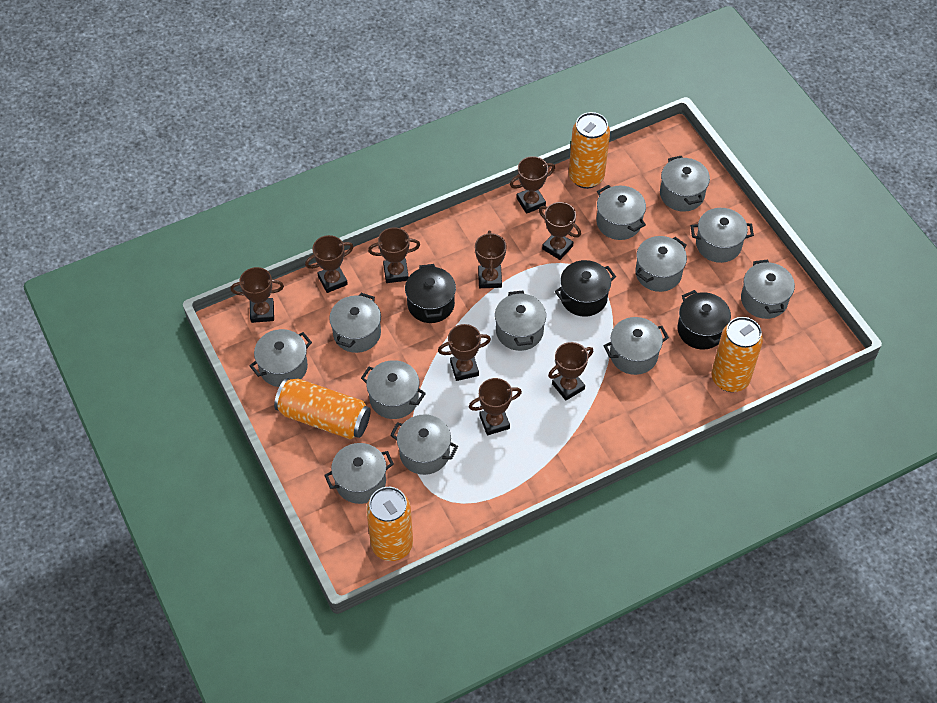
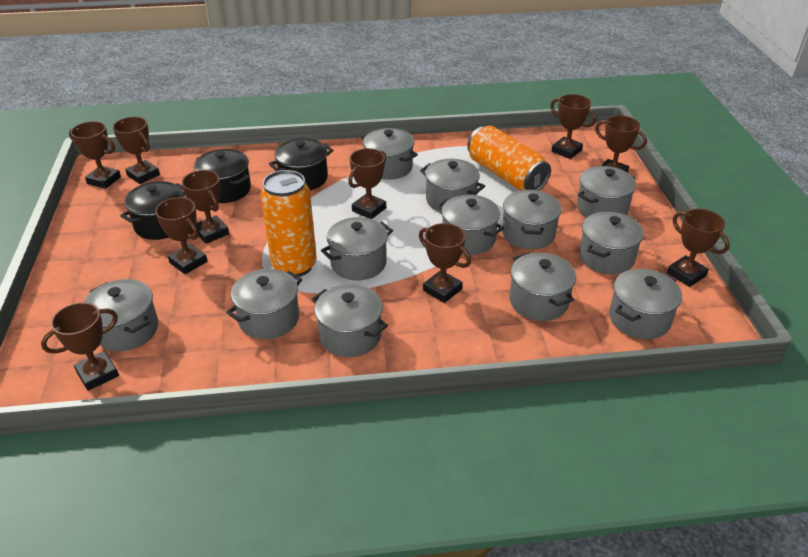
brown trophy: 9 -> 10
orange can: 4 -> 2

